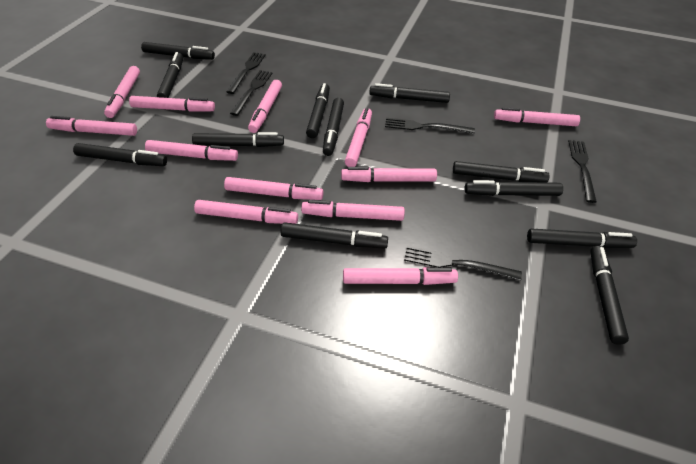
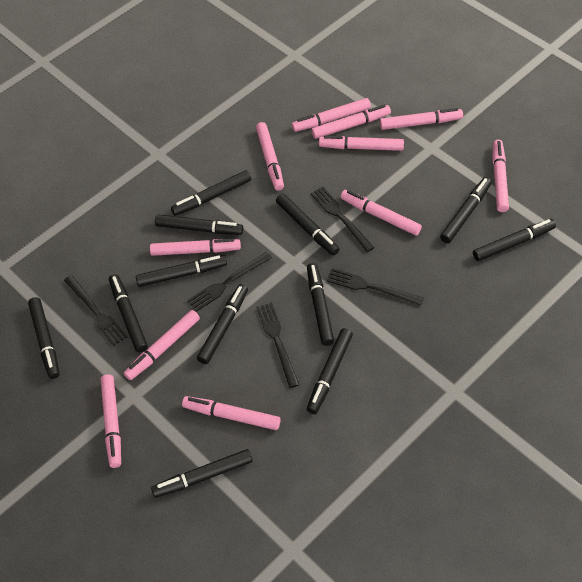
pink marker: 12 -> 11

